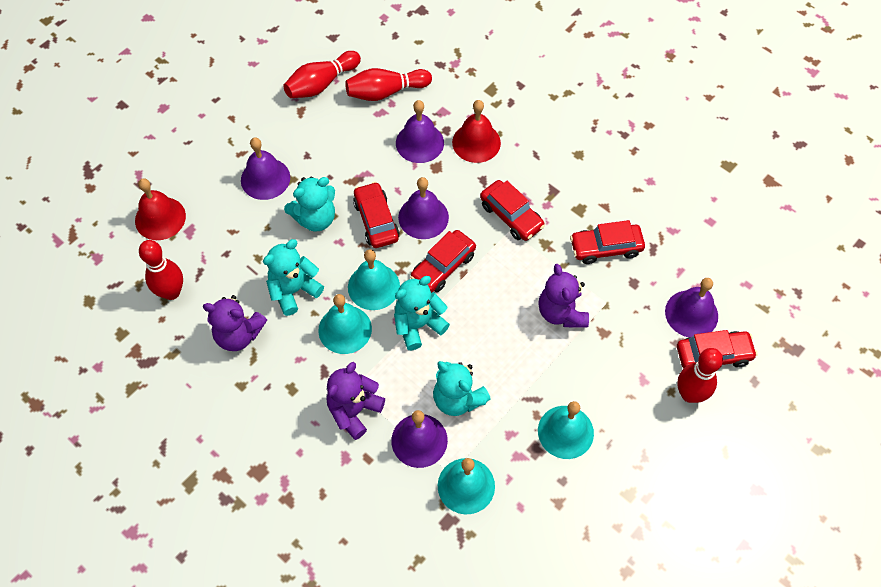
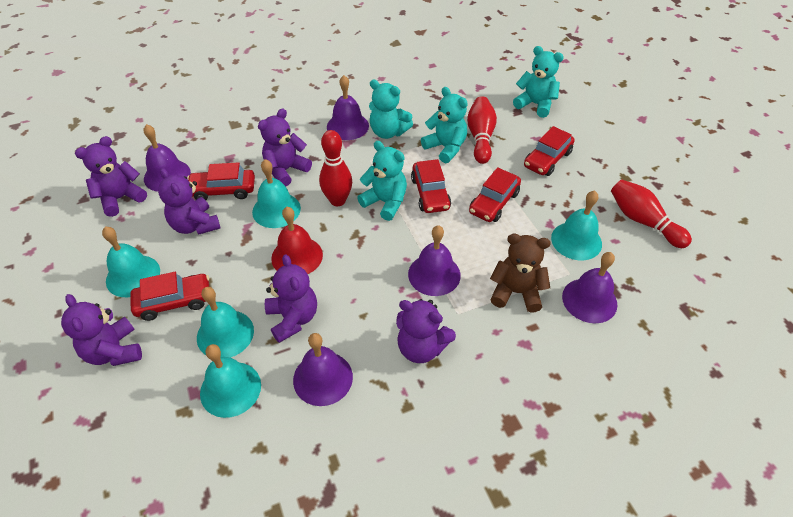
brown teddy bear: 0 -> 1
purple teddy bear: 3 -> 6
red bell: 2 -> 1
red bowling pin: 4 -> 3
turquoise bell: 4 -> 5

